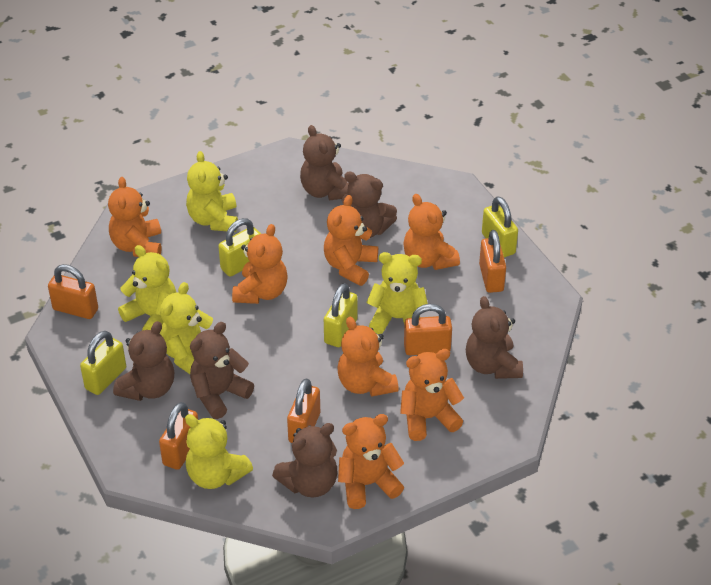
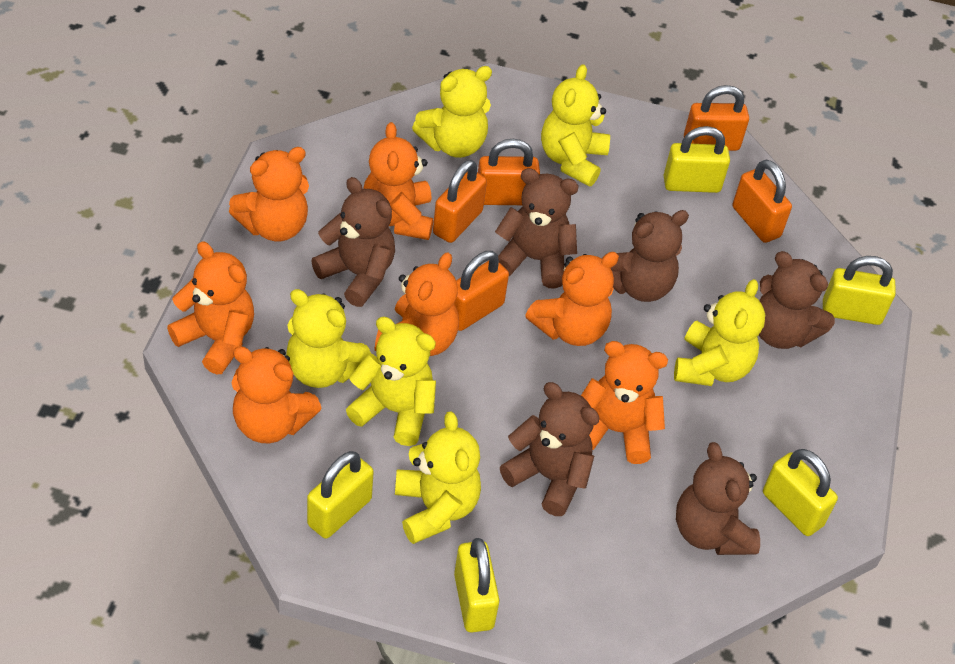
yellow padlock: 4 -> 5
yellow teddy bear: 5 -> 6

